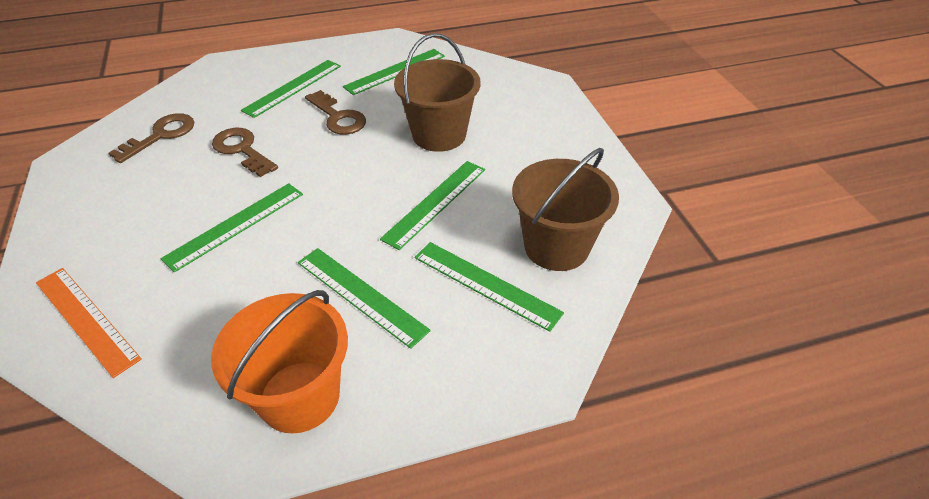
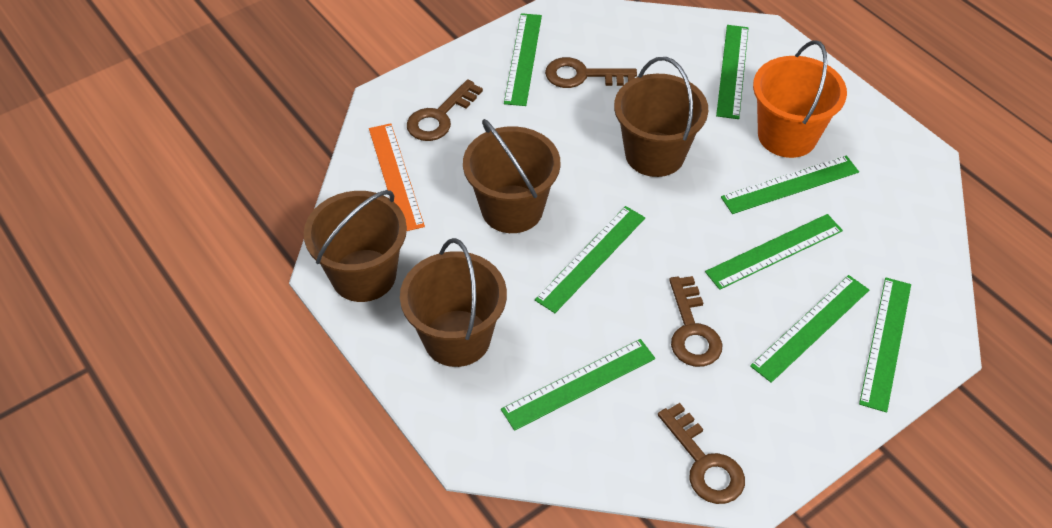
brown bucket: 2 -> 4
brown key: 3 -> 4
green ruler: 6 -> 8

